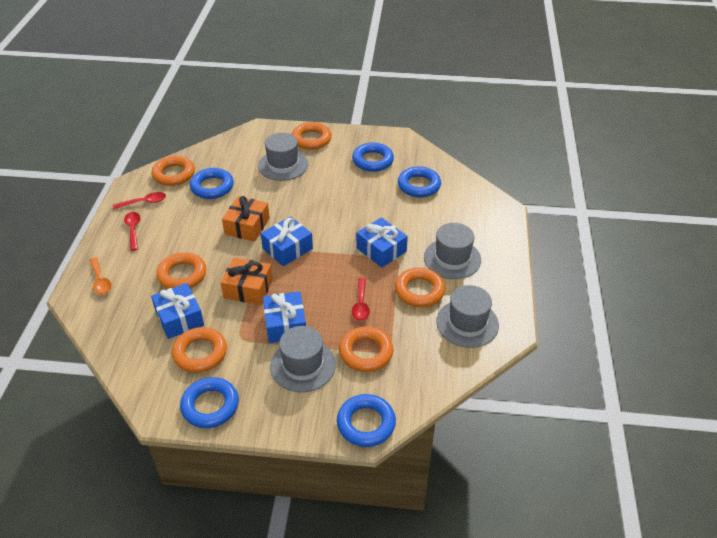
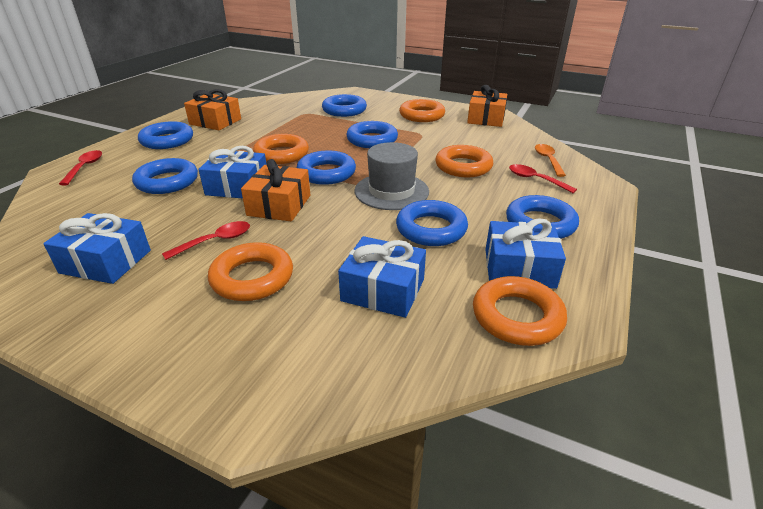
blue ring: 5 -> 7
grey hat: 4 -> 1
orange gift: 2 -> 3
orange ring: 6 -> 5

